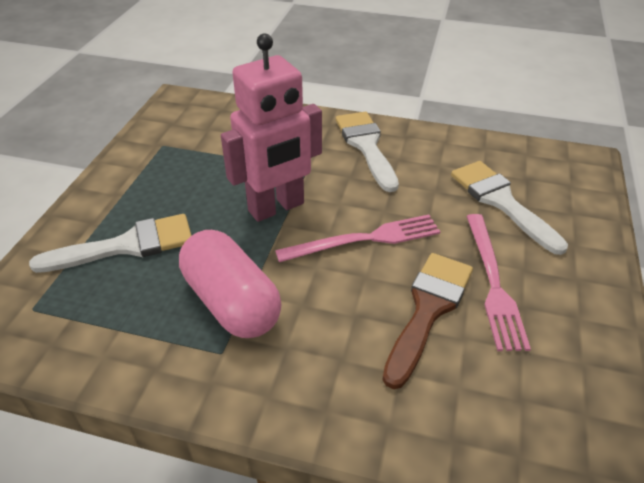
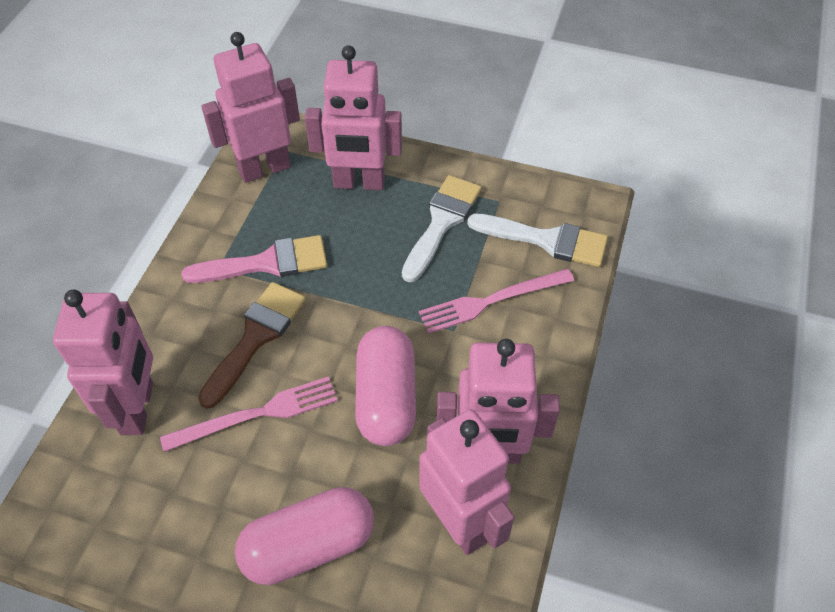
pink brush: 0 -> 1
pink capsule: 1 -> 2
pink robot: 1 -> 5
white brush: 3 -> 2

